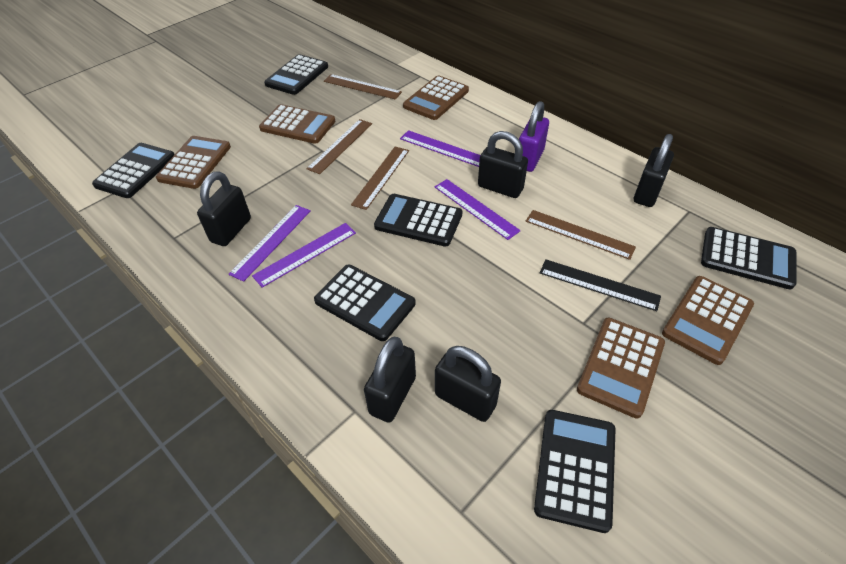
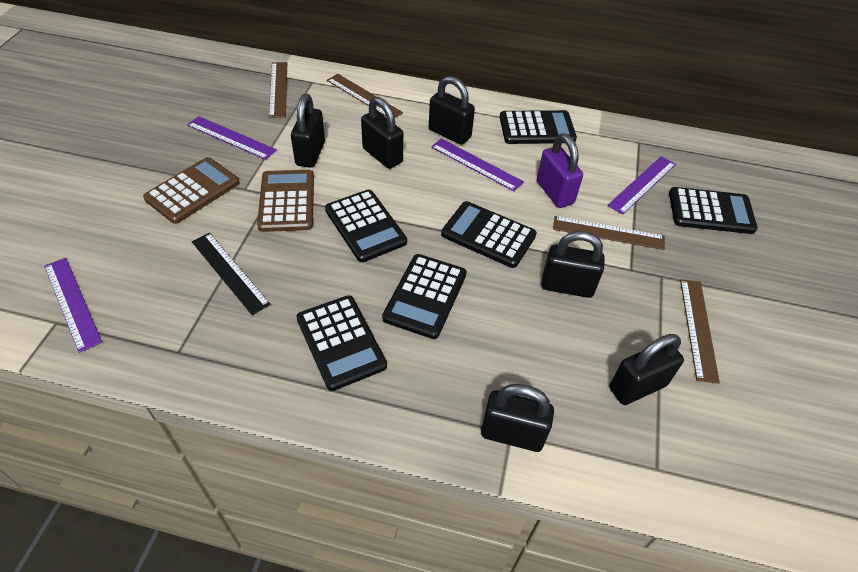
black padlock: 5 -> 6
brown calculator: 5 -> 2

